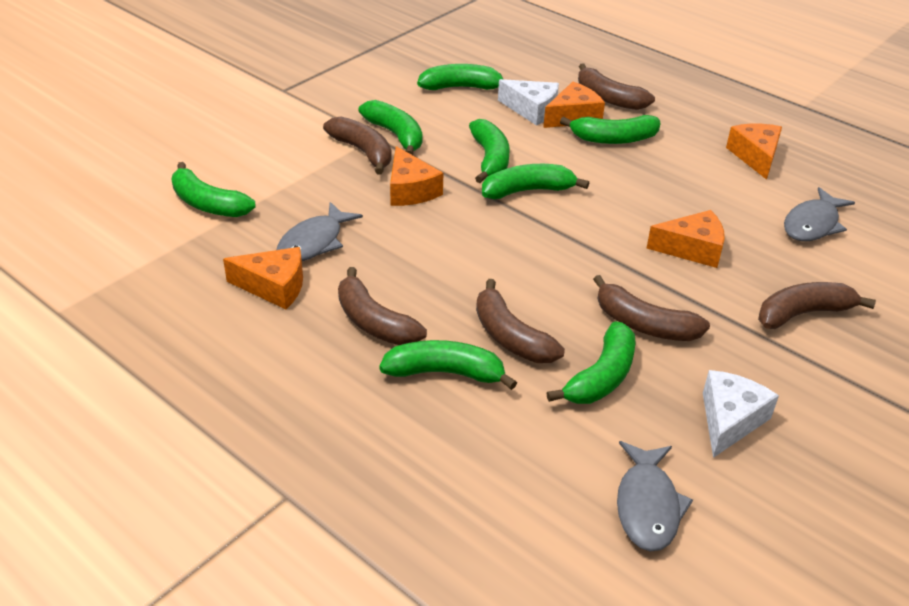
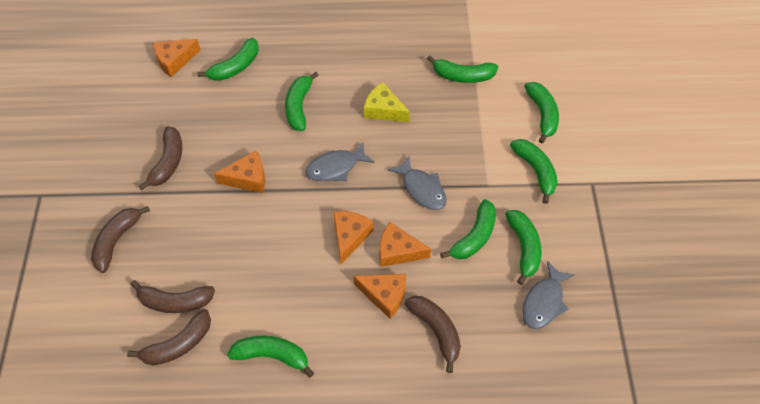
brown banana: 6 -> 5
white cheese: 2 -> 0
yellow cheese: 0 -> 1

